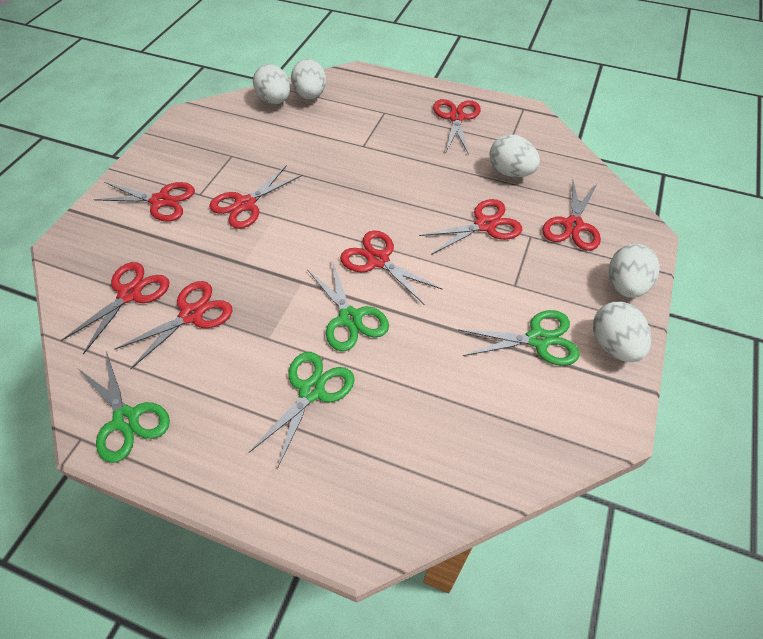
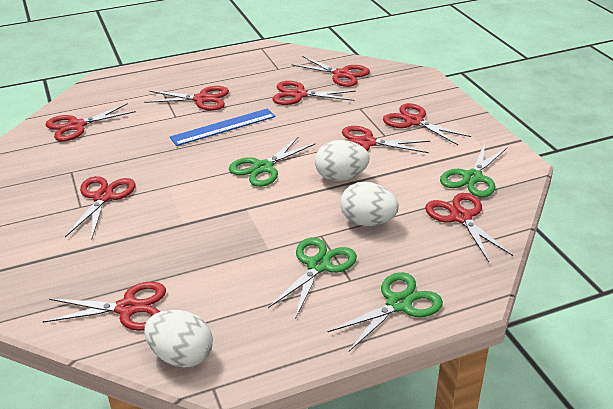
blue ruler: 0 -> 1
red scissors: 8 -> 9
white egg: 5 -> 3

